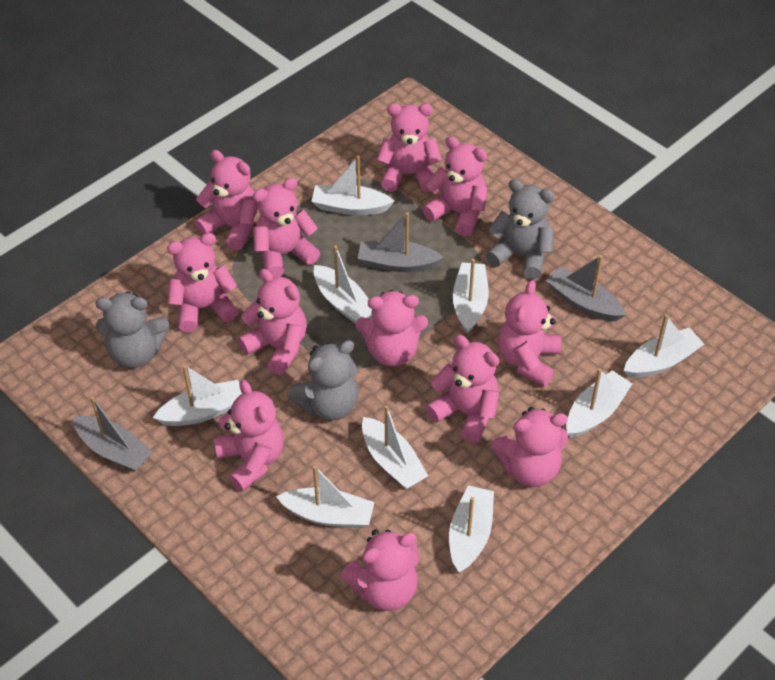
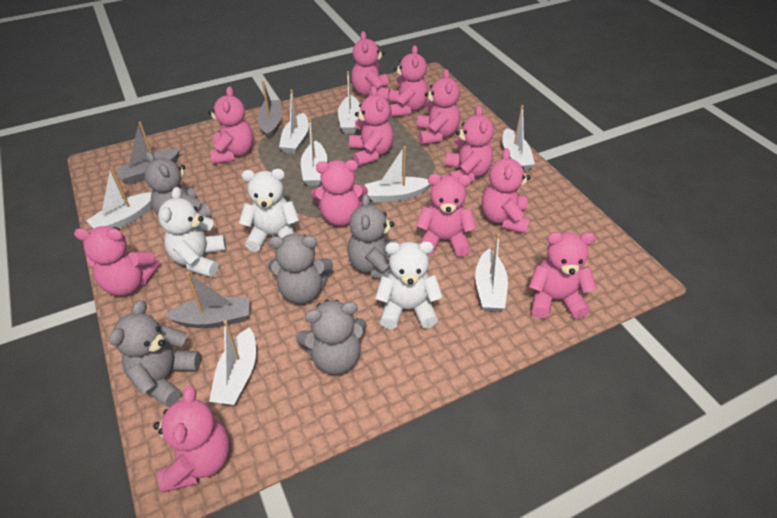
grey teddy bear: 3 -> 5
white boat: 9 -> 8
white teddy bear: 0 -> 3

